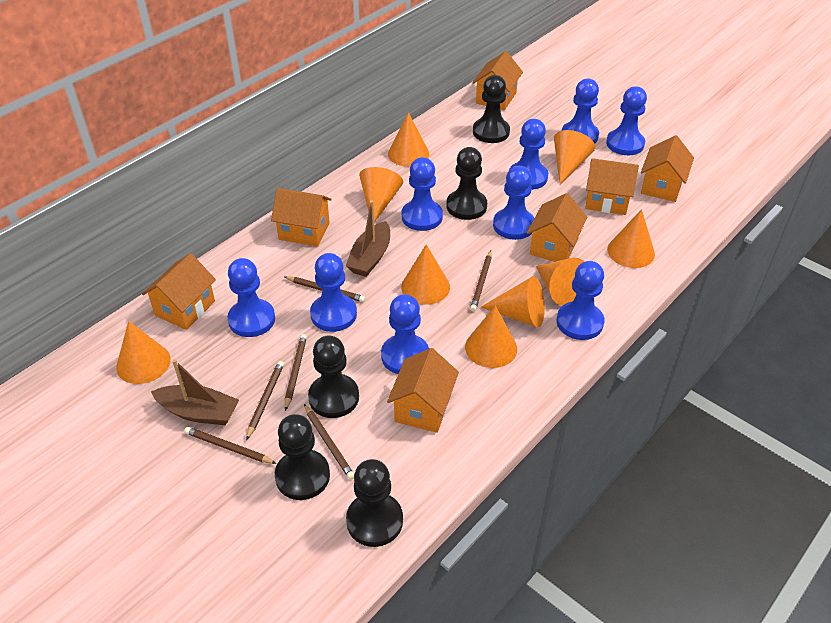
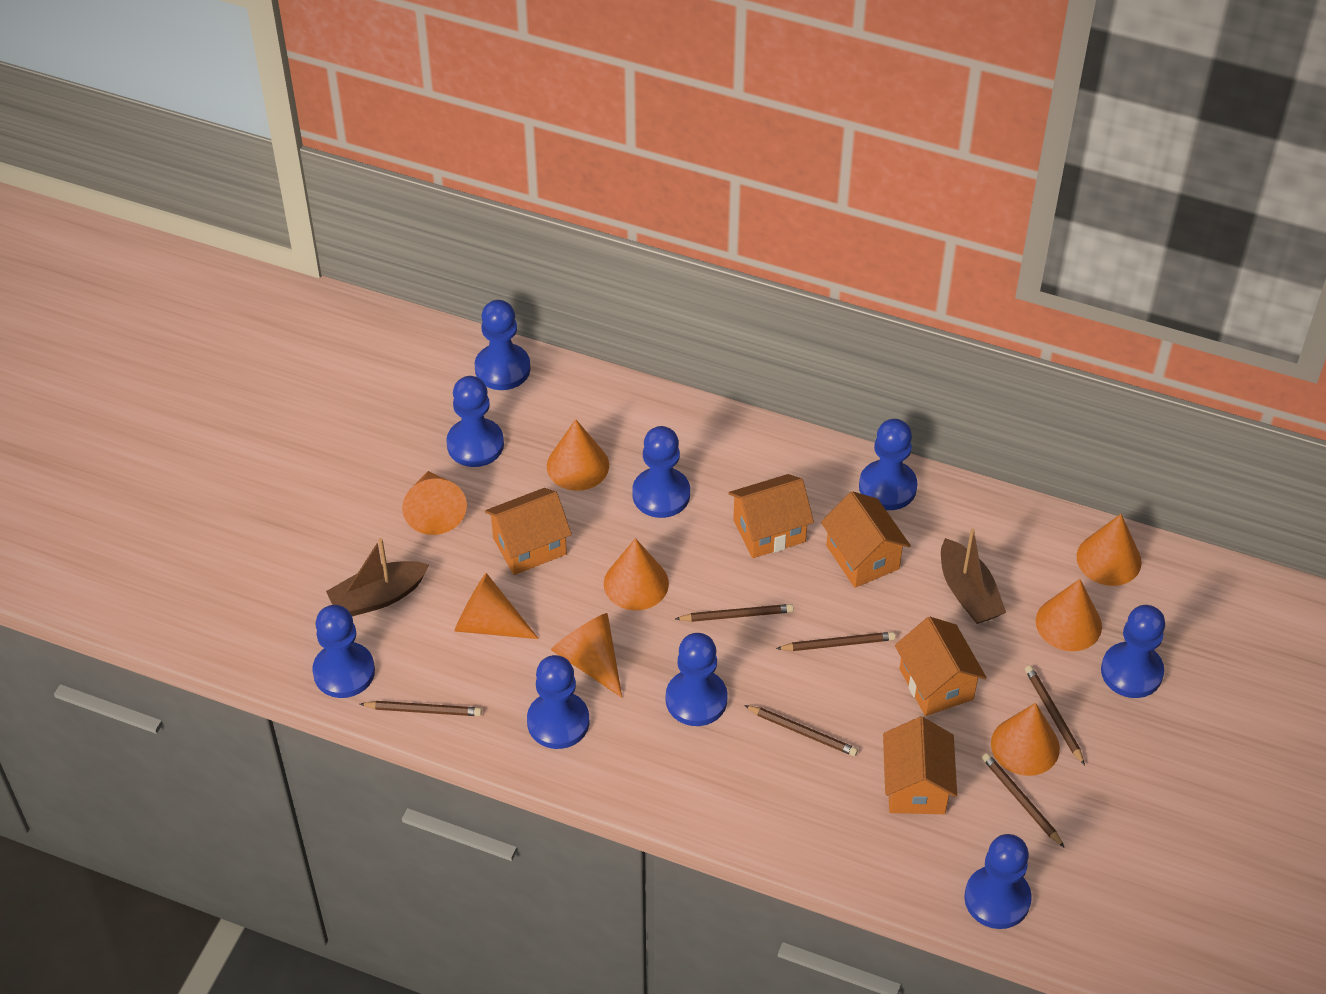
black pawn: 5 -> 0
orange cone: 9 -> 8
orange house: 7 -> 5

